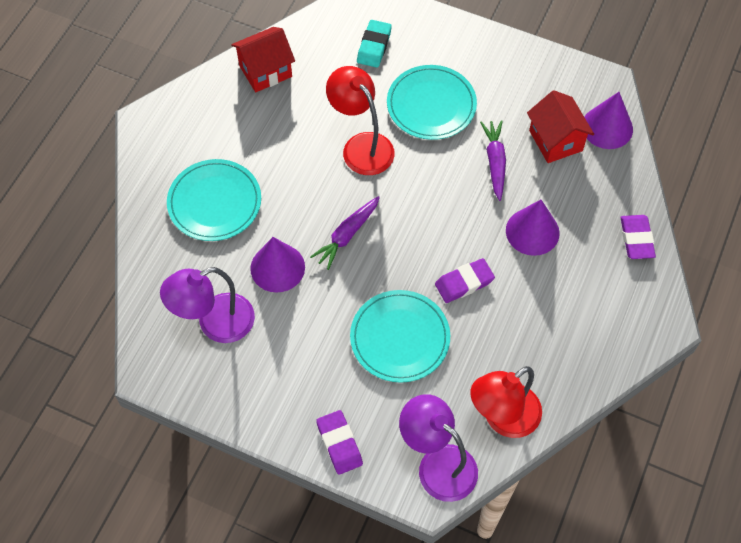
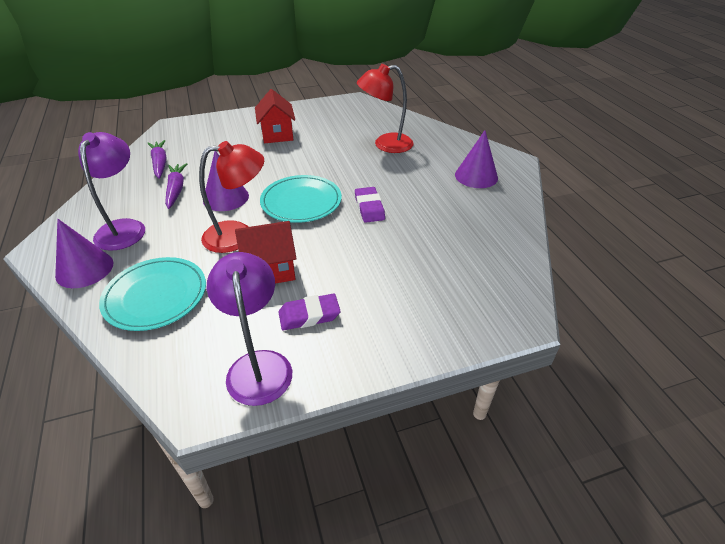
purple eraser: 3 -> 2
turquoise eraser: 1 -> 0
turquoise plate: 3 -> 2

